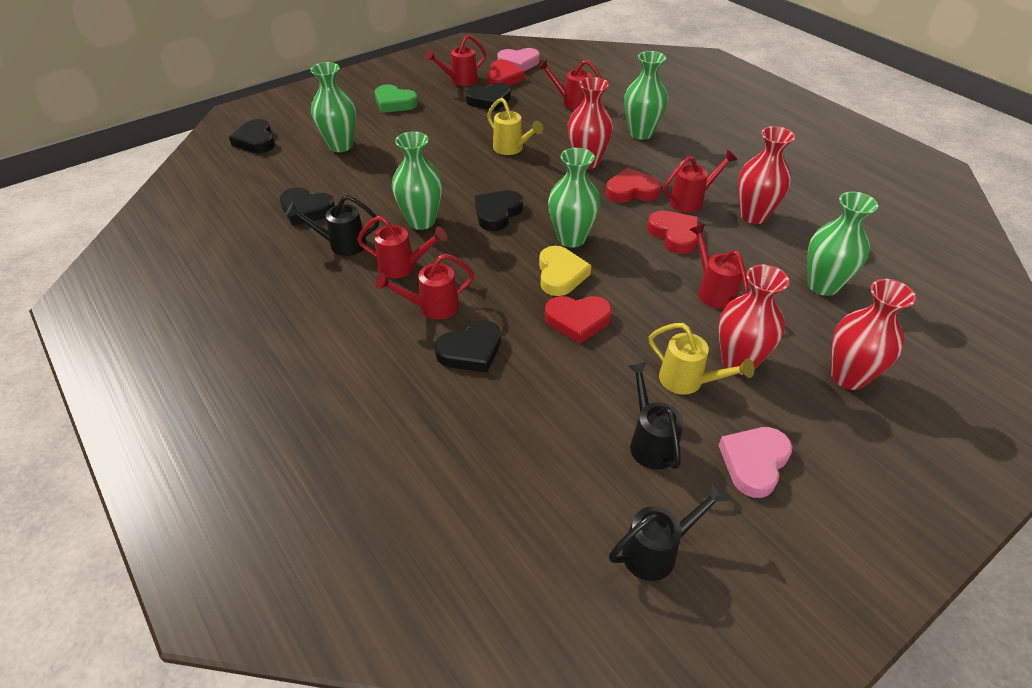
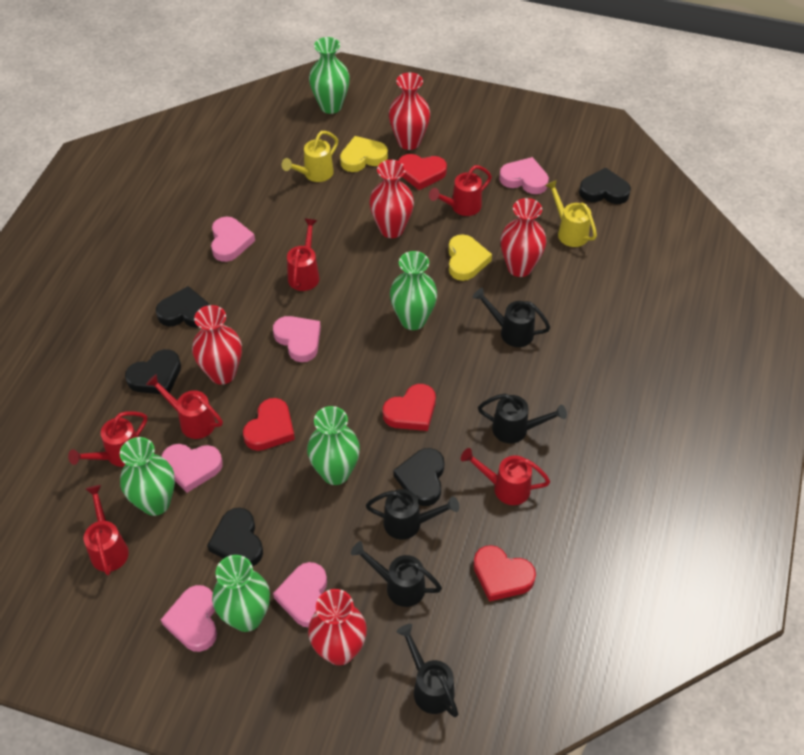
black watering can: 3 -> 5
green heart: 1 -> 0
pink heart: 2 -> 6
red vase: 4 -> 5
yellow heart: 1 -> 2

